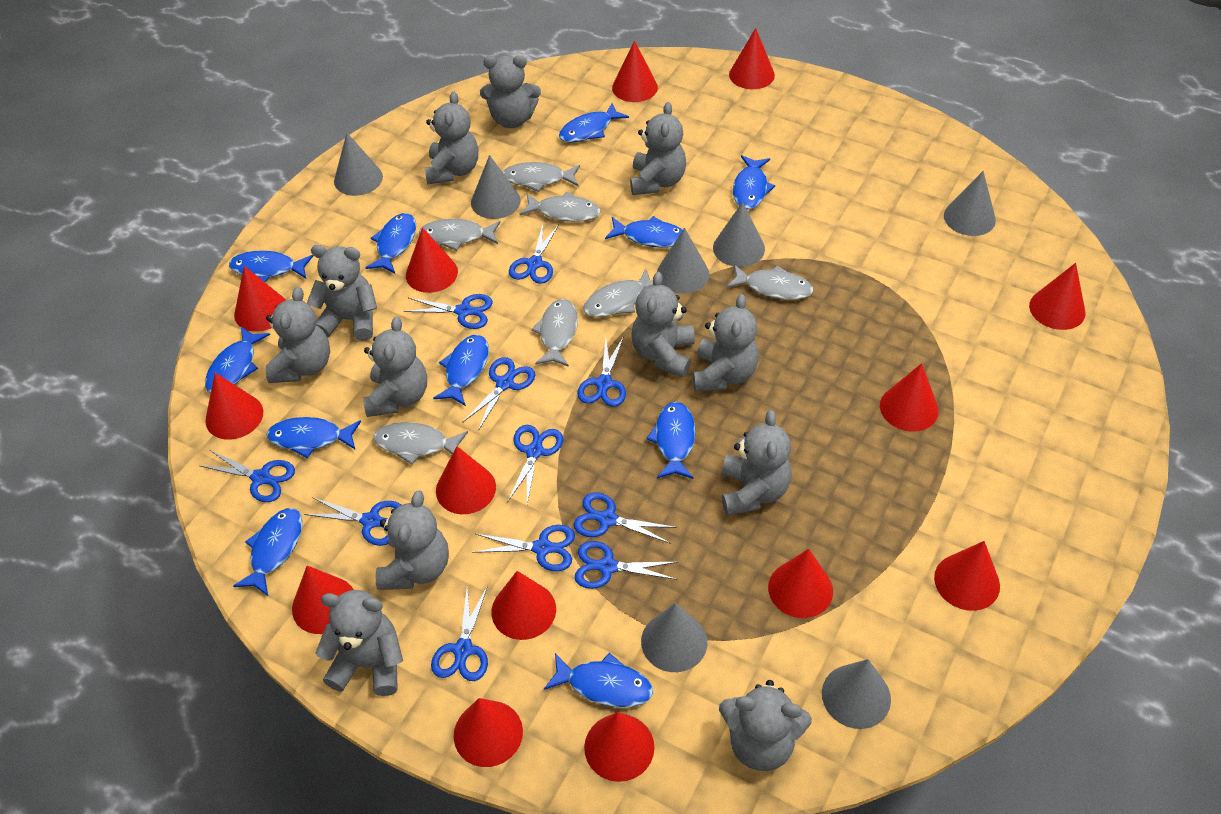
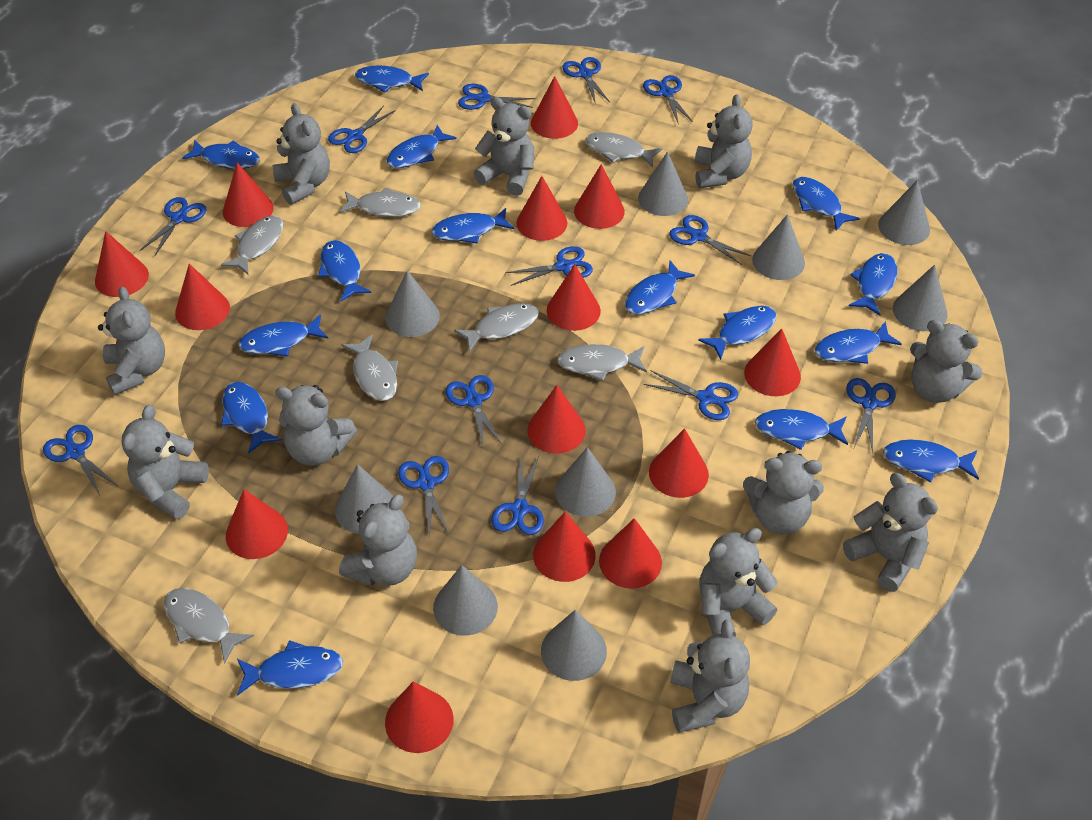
blue fish: 11 -> 15
blue scissors: 11 -> 13
grey cone: 7 -> 9

